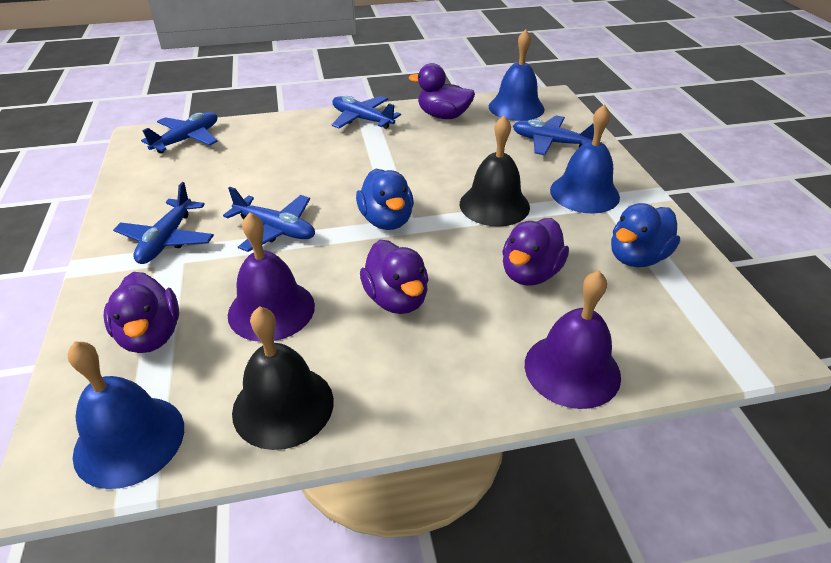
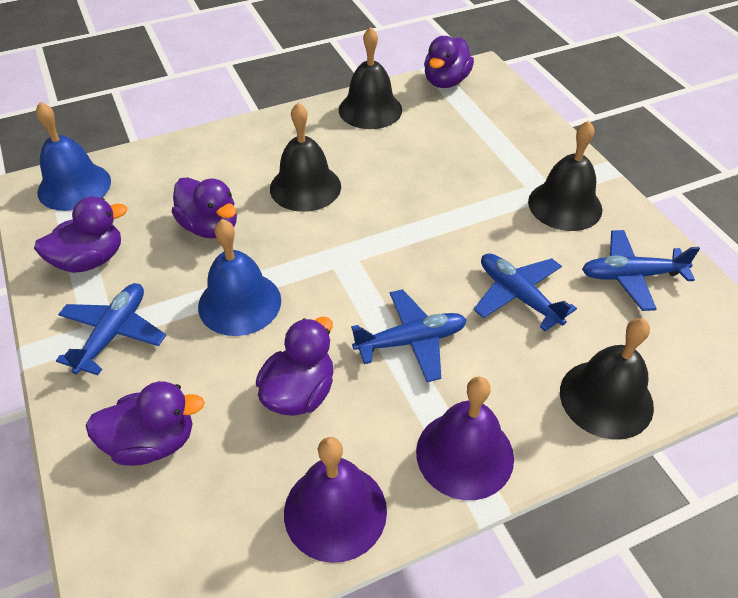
black bell: 2 -> 4
blue bell: 3 -> 2
blue duck: 2 -> 0
blue plane: 5 -> 4
purple duck: 4 -> 5

